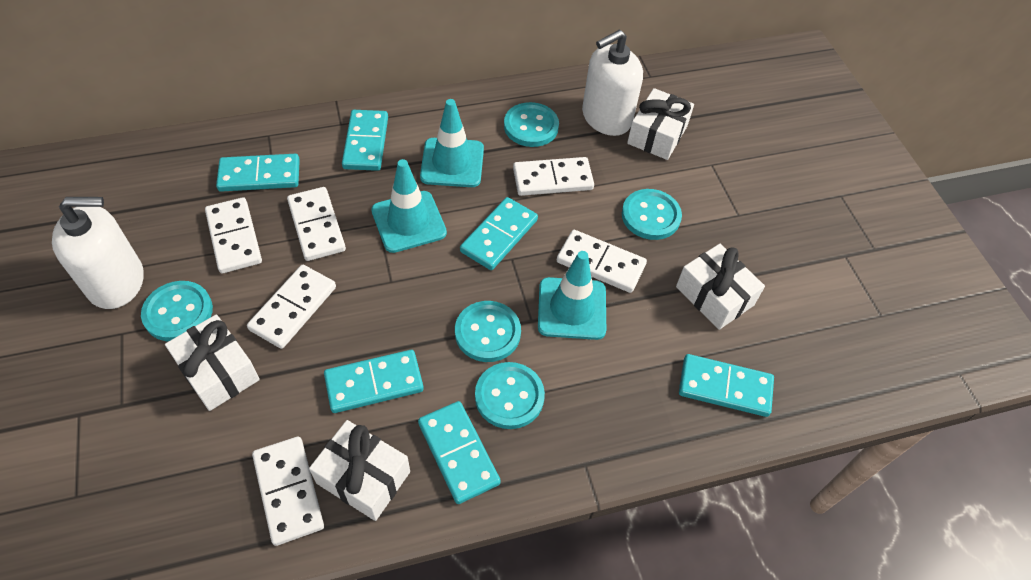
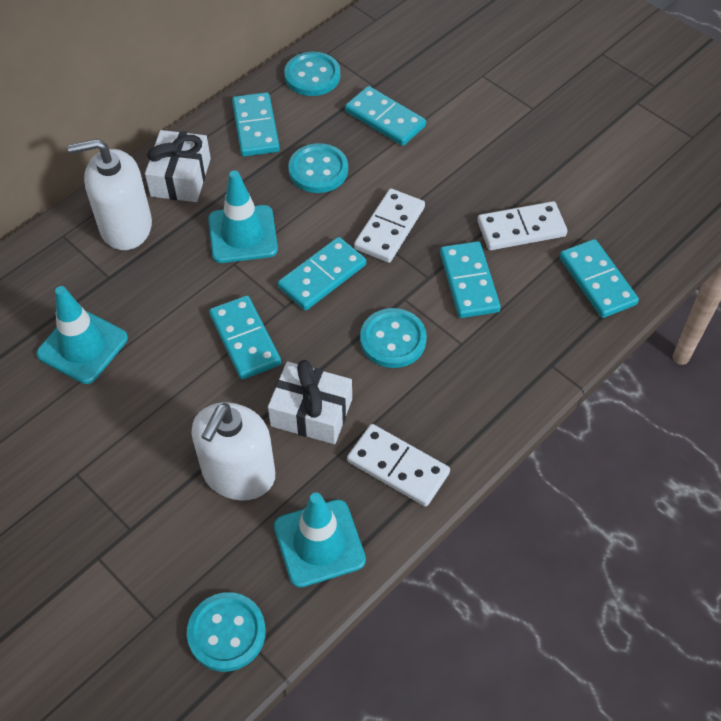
turquoise button: 5 -> 4
white domino: 6 -> 3
white gift: 4 -> 2

